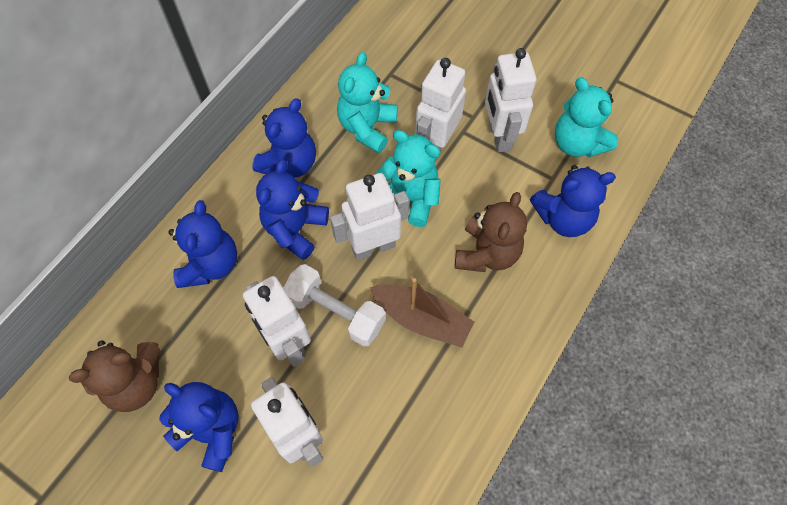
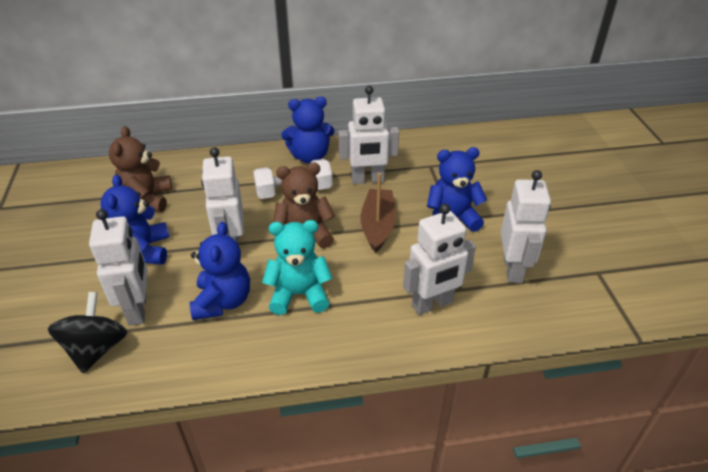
black spinning top: 0 -> 1
blue teddy bear: 5 -> 4
turquoise teddy bear: 3 -> 1

